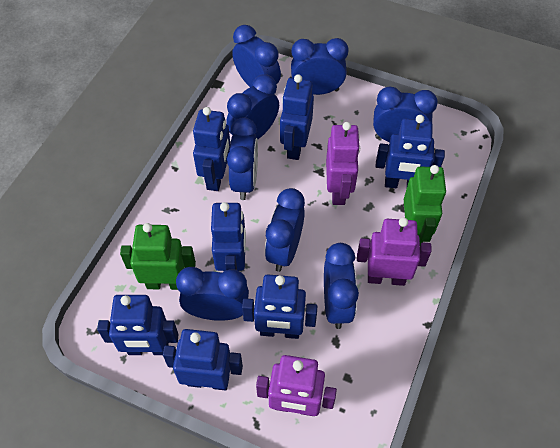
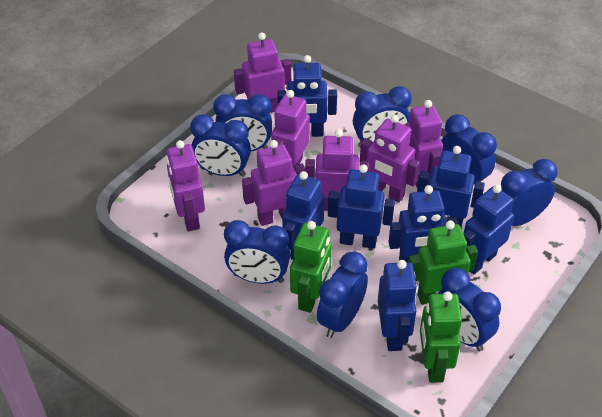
green robot: 2 -> 3
purple robot: 3 -> 7

